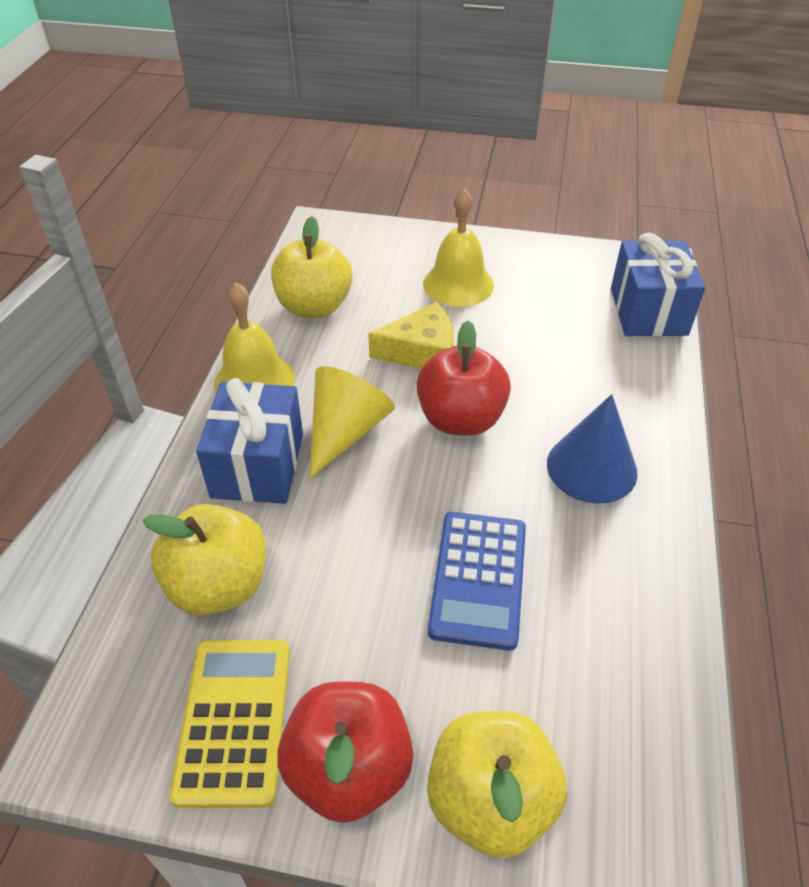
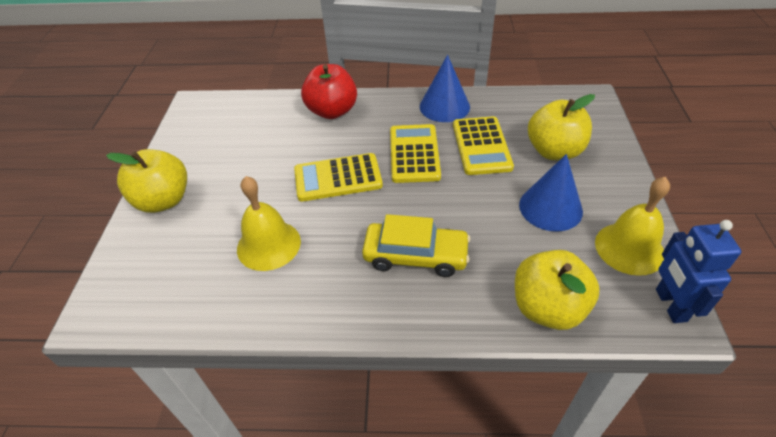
blue calculator: 1 -> 0
blue cone: 1 -> 2
blue gift: 2 -> 0
blue robot: 0 -> 1
red apple: 2 -> 1
yellow calculator: 1 -> 3
yellow car: 0 -> 1
yellow cheese: 1 -> 0
yellow cone: 1 -> 0

